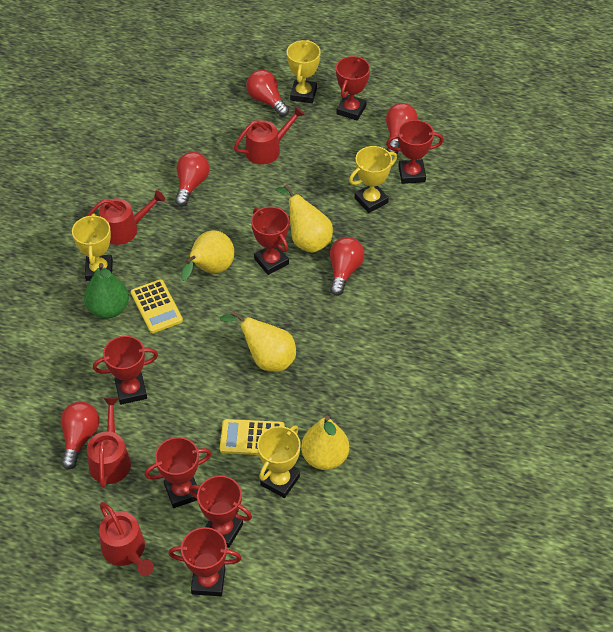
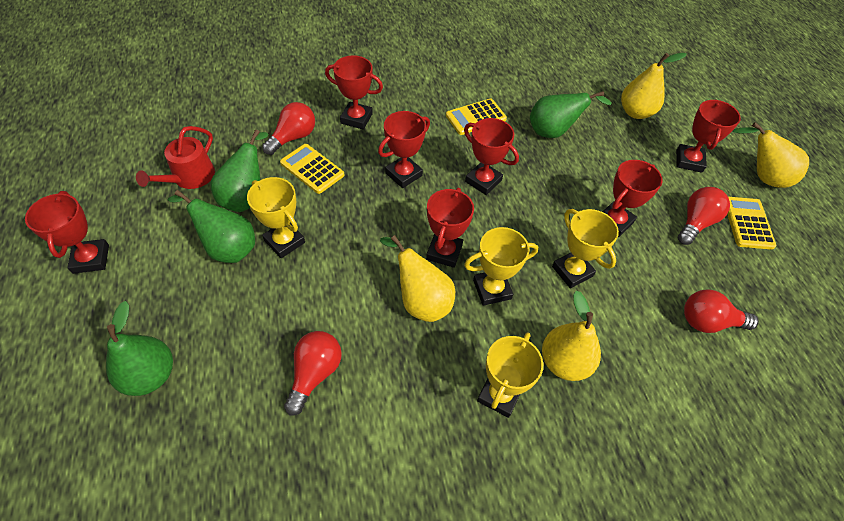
green pear: 1 -> 4
red light bulb: 5 -> 4
red watering can: 4 -> 1
yellow calculator: 2 -> 3

